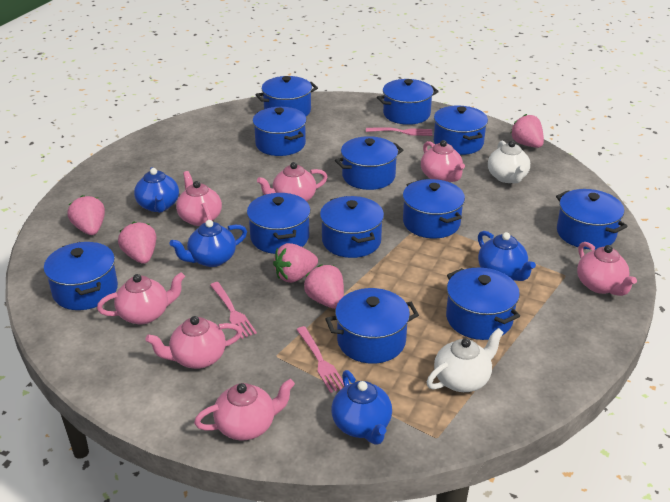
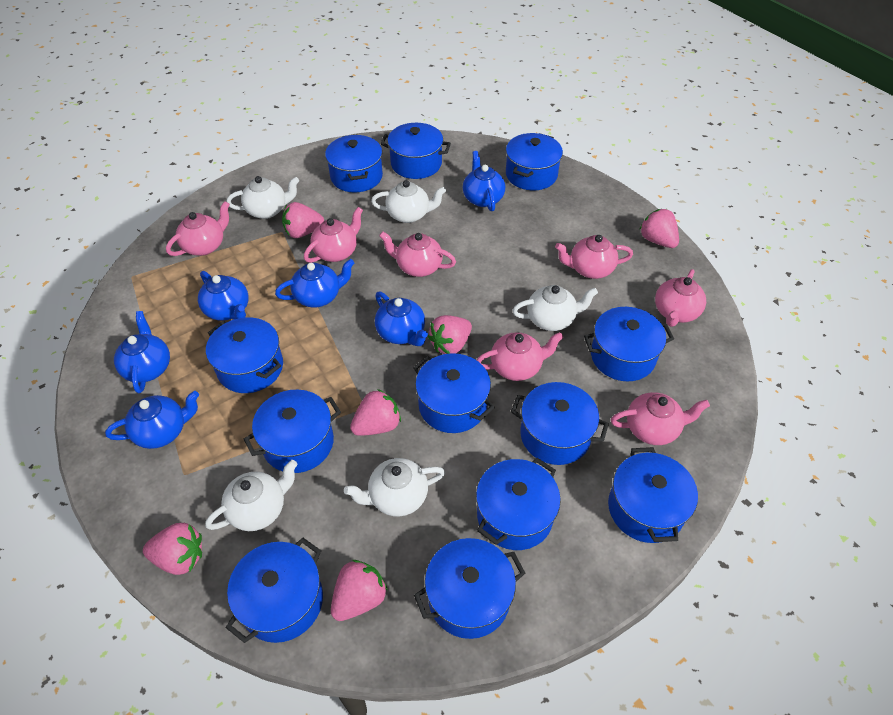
blue teapot: 4 -> 6
pink fork: 3 -> 0
pink strawberry: 5 -> 6
white teapot: 2 -> 5

